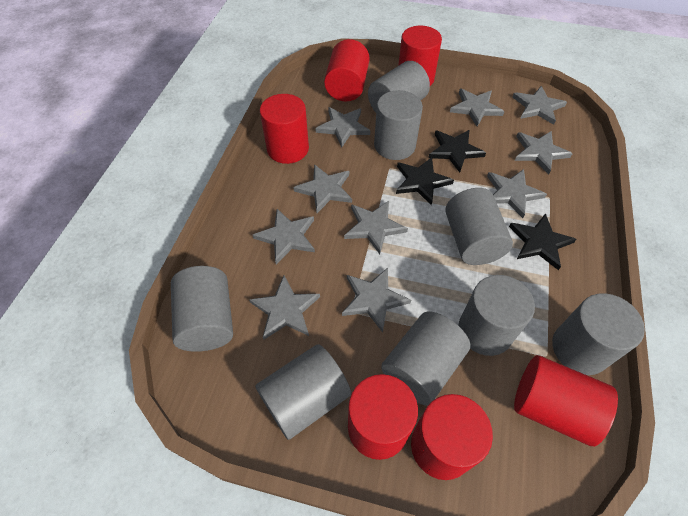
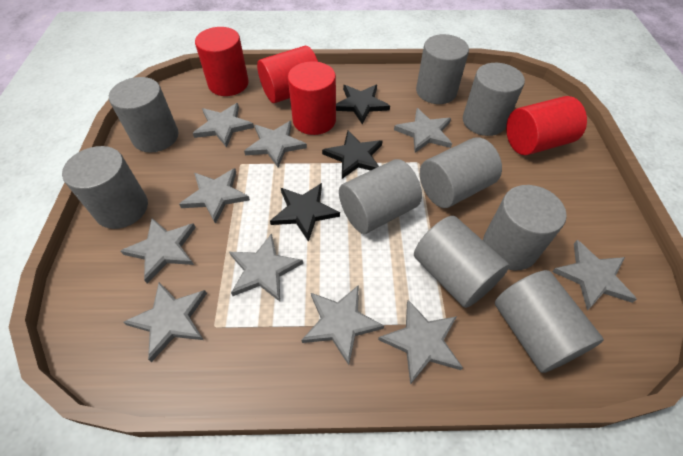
grey cylinder: 8 -> 9
red cylinder: 6 -> 4

